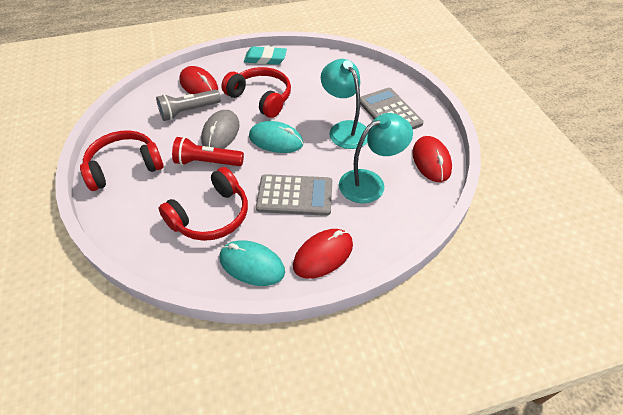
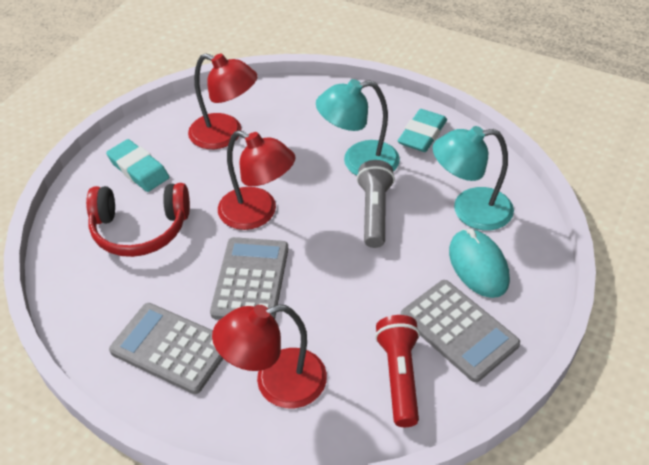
grey calculator: 2 -> 3
grey mouse: 1 -> 0
red headphones: 3 -> 1
red lamp: 0 -> 3
red mouse: 3 -> 0
turquoise eraser: 1 -> 2
turquoise mouse: 2 -> 1

